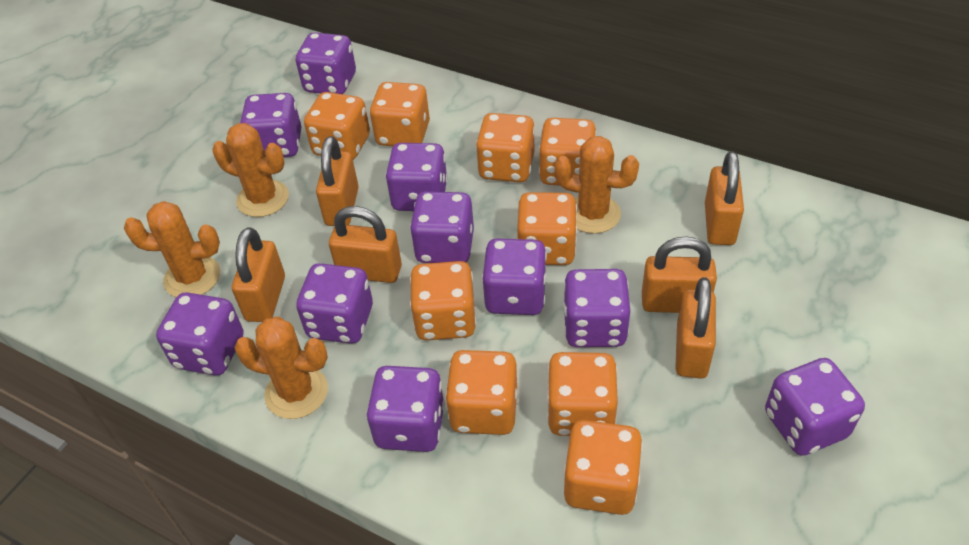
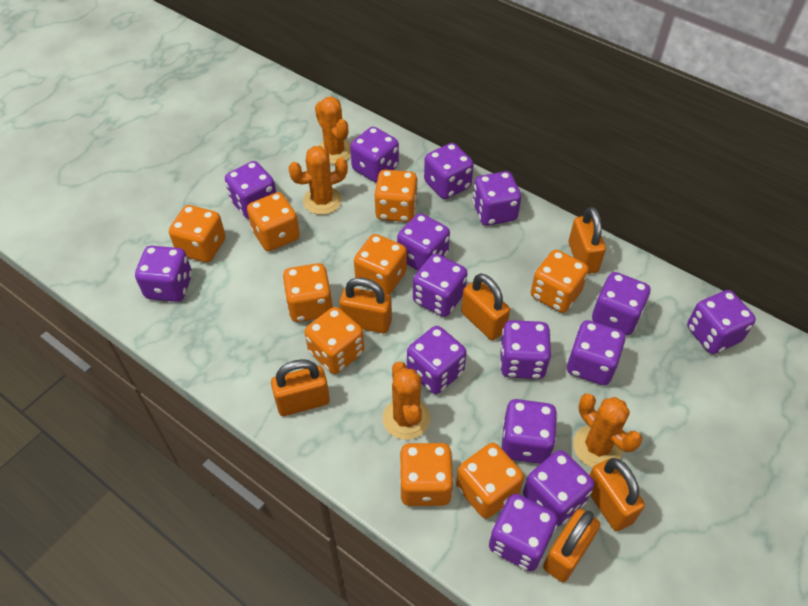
purple dice: 10 -> 15

